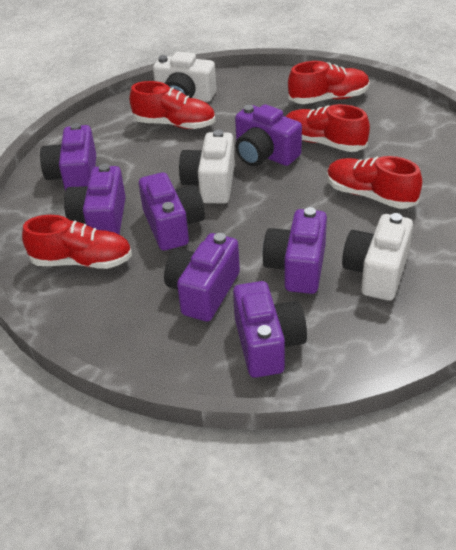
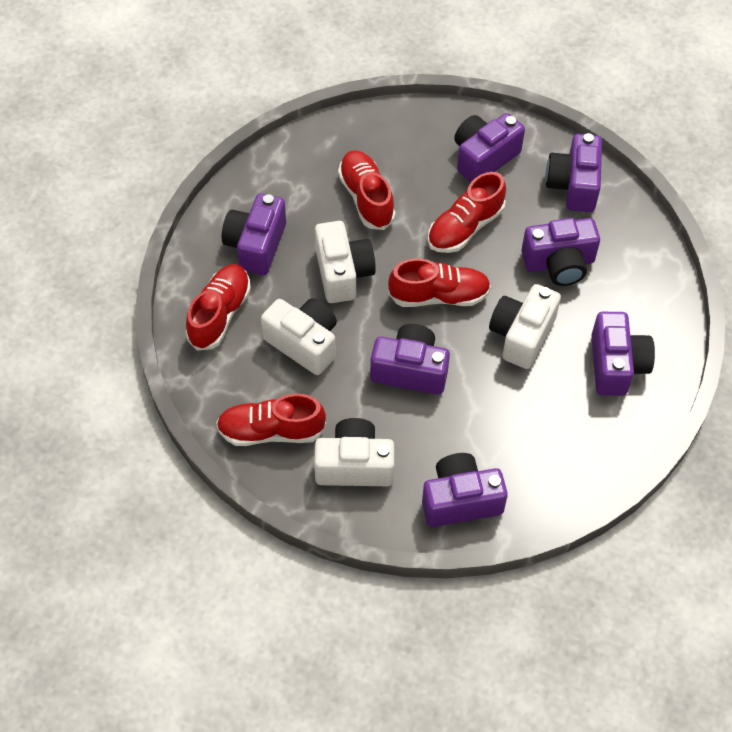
white camera: 3 -> 4

